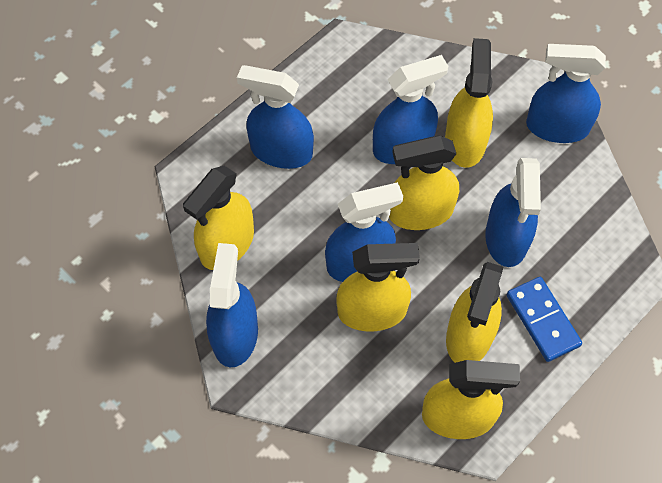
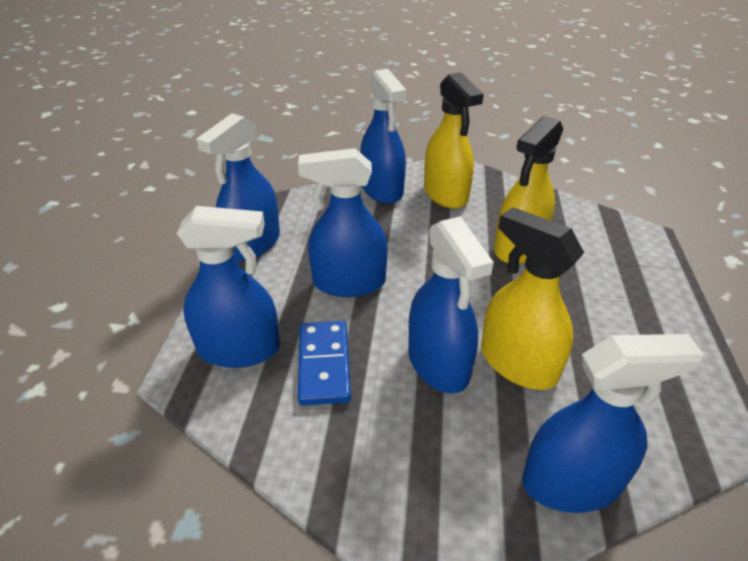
yellow spray bottle: 6 -> 3

